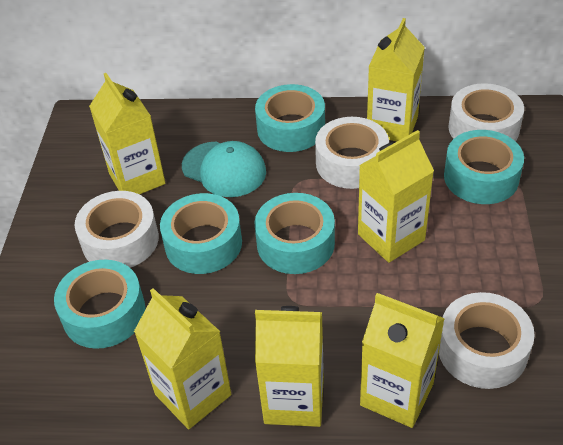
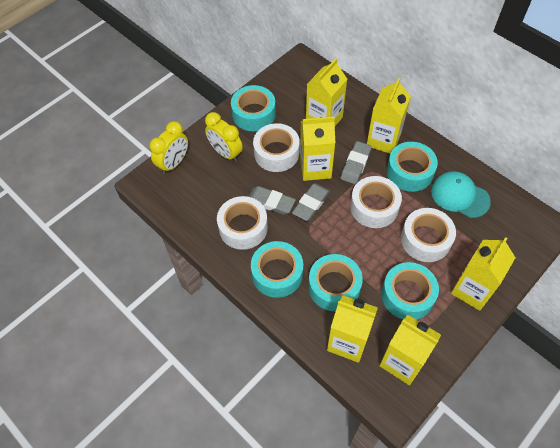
grey eraser: 0 -> 3
yellow clock: 0 -> 2

